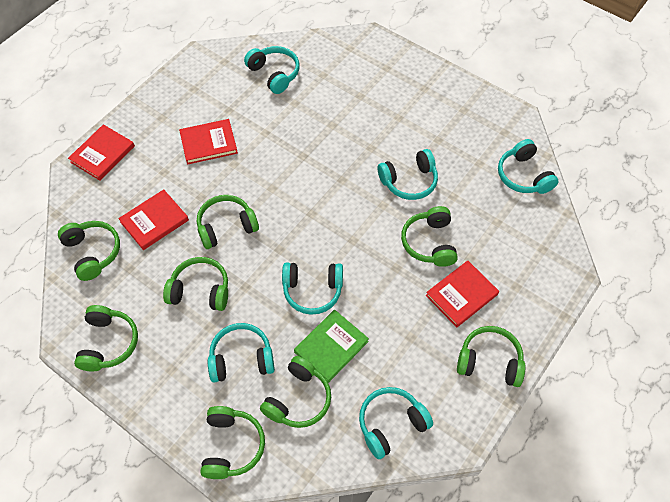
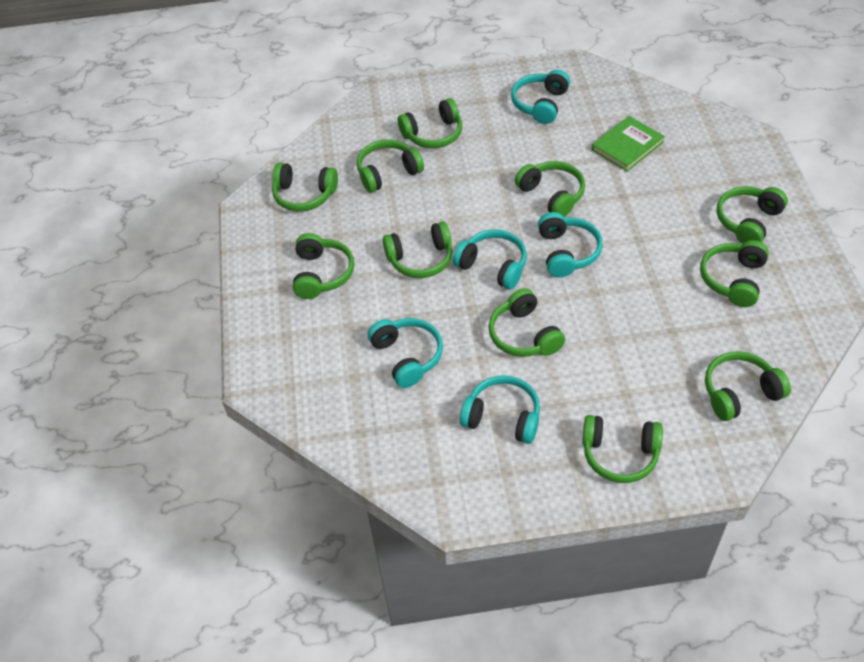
green headphones: 8 -> 11
red book: 4 -> 0
turquoise headphones: 6 -> 5

